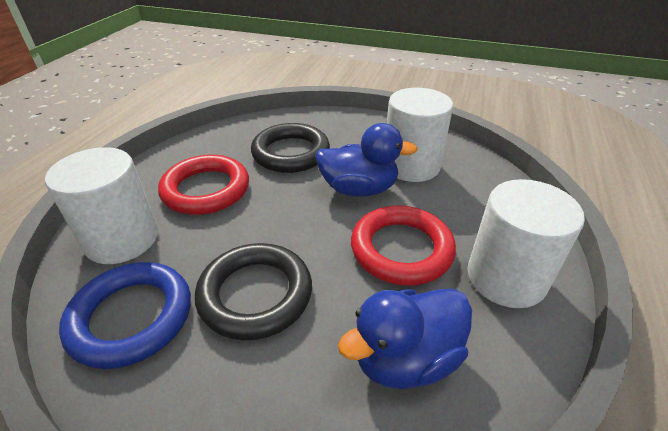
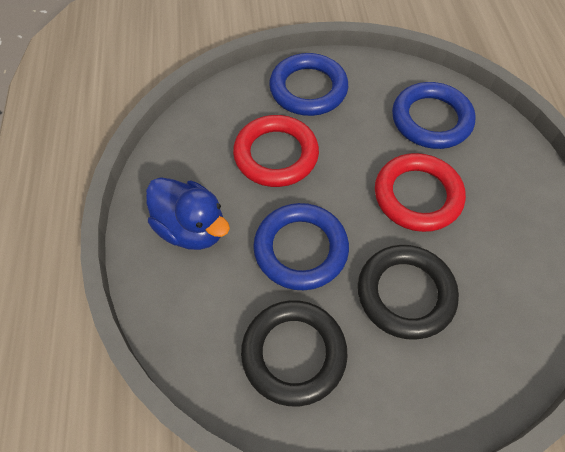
blue duck: 2 -> 1
blue ring: 1 -> 3
white cylinder: 3 -> 0

